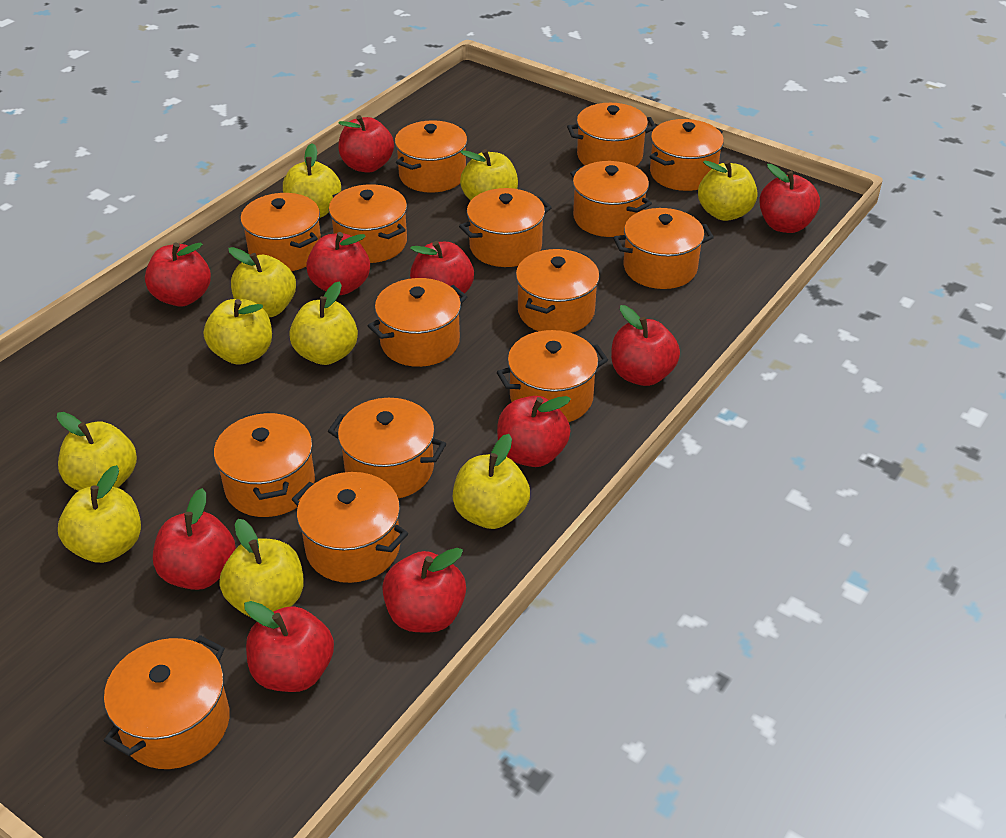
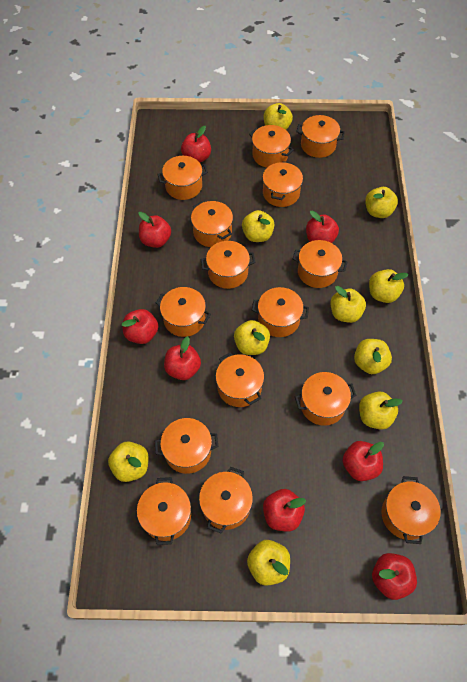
red apple: 10 -> 8

